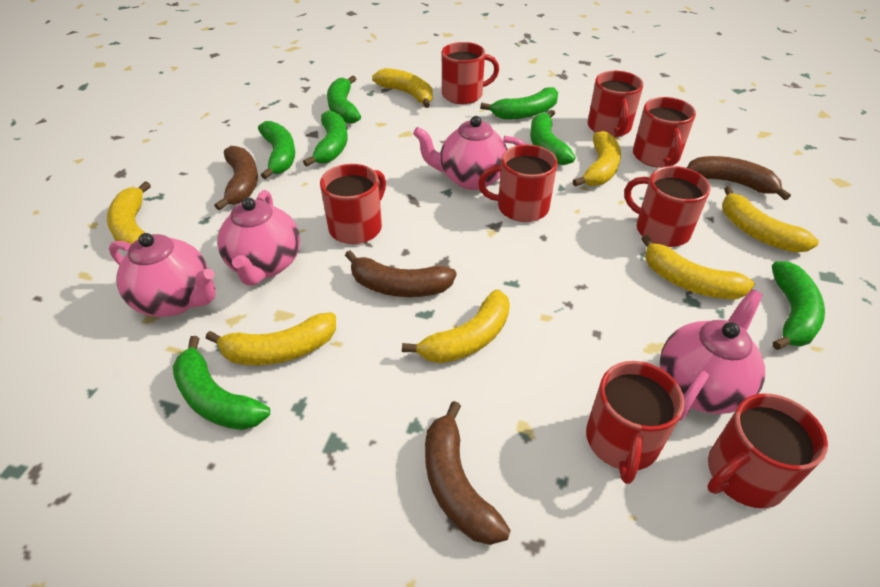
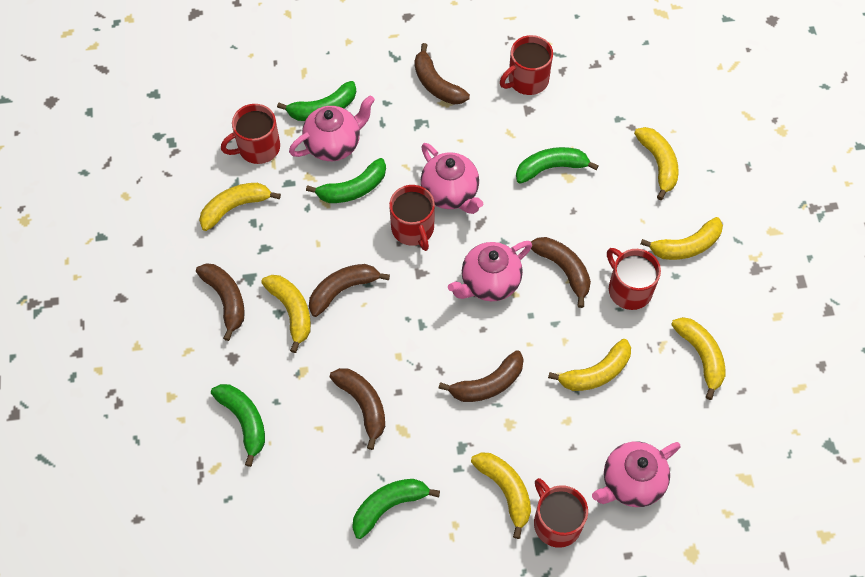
brown banana: 4 -> 6
green banana: 7 -> 5
red mug: 8 -> 5

